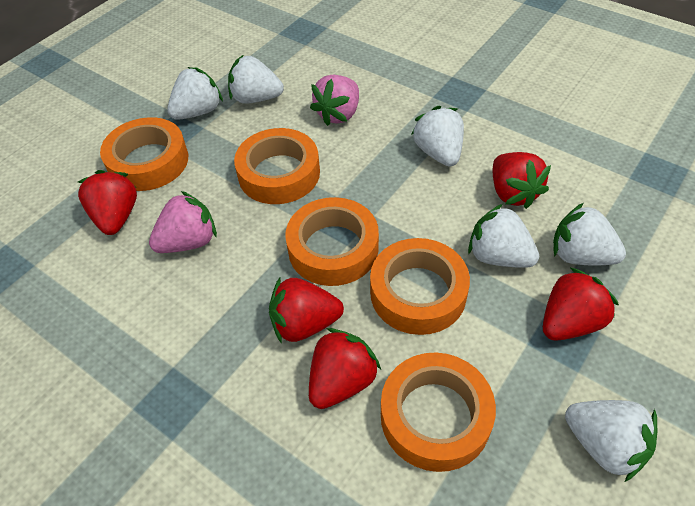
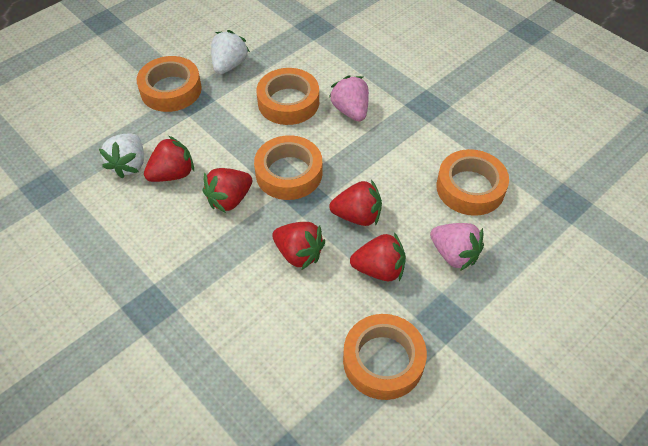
white strawberry: 6 -> 2

